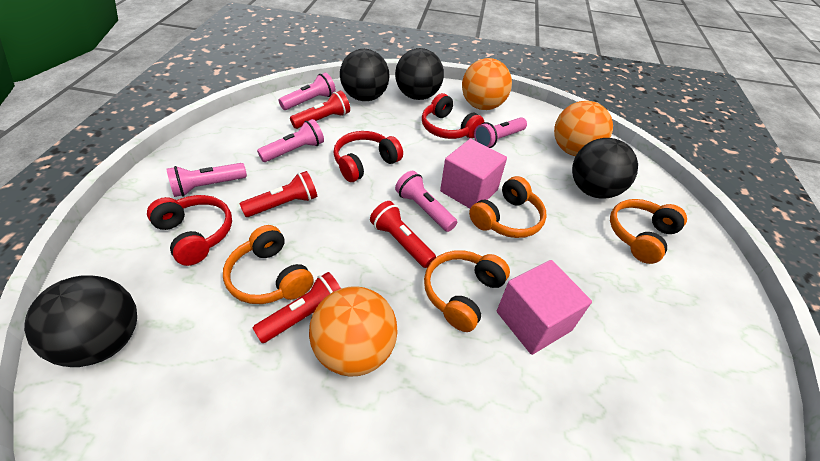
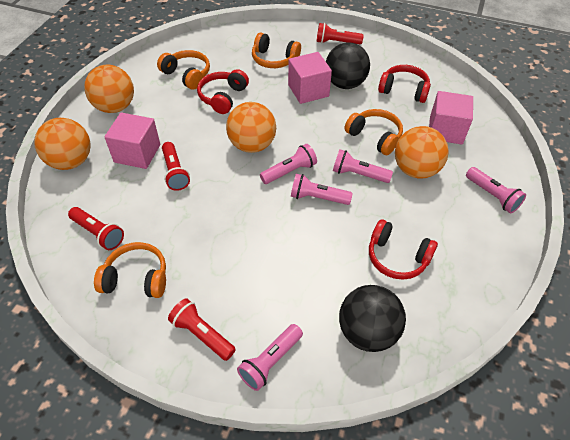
black ball: 4 -> 2
orange ball: 3 -> 4
pink cube: 2 -> 3

